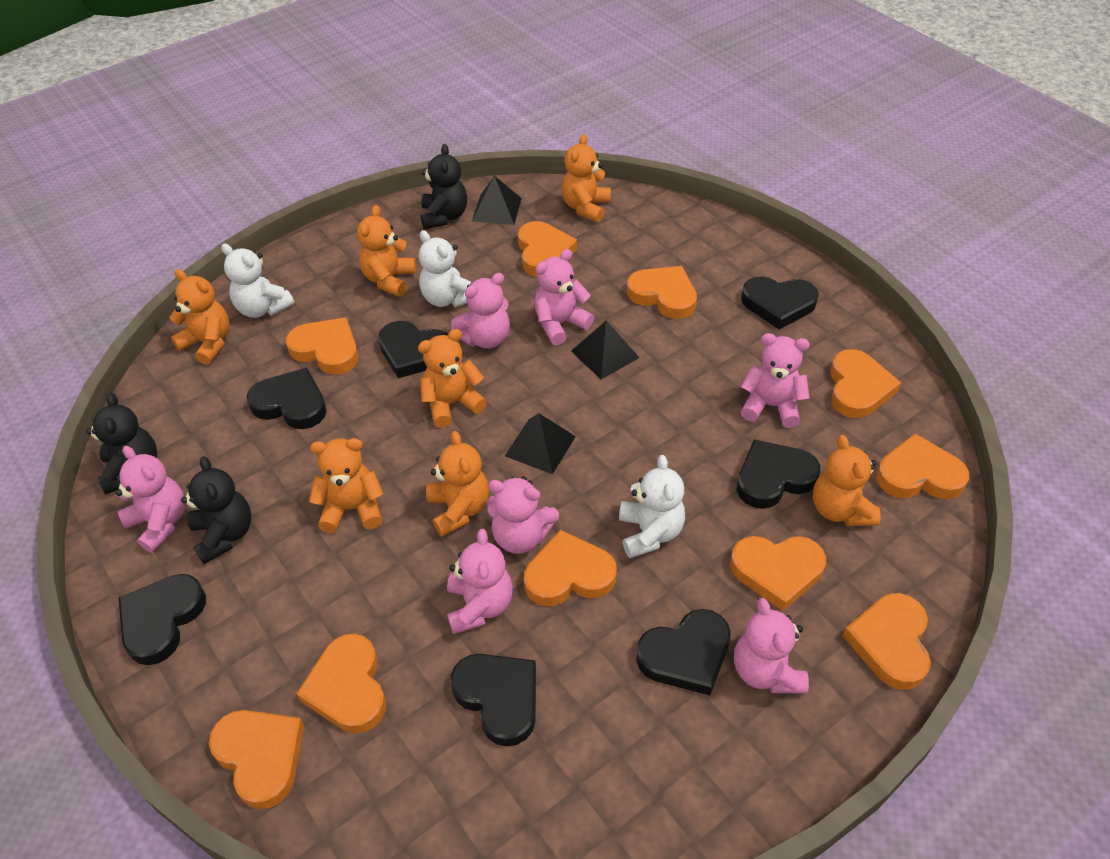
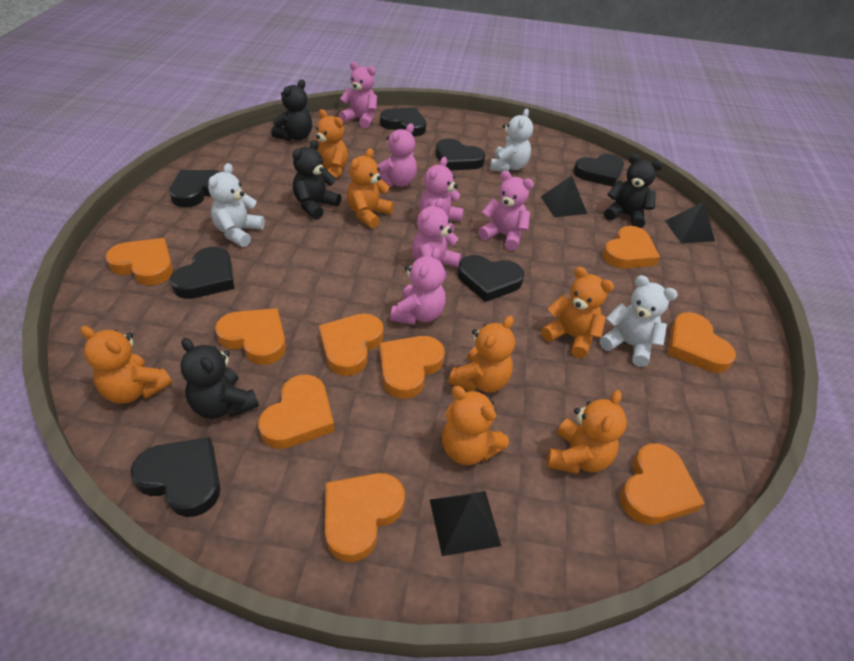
black teddy bear: 3 -> 4
orange heart: 10 -> 9
pink teddy bear: 7 -> 6

